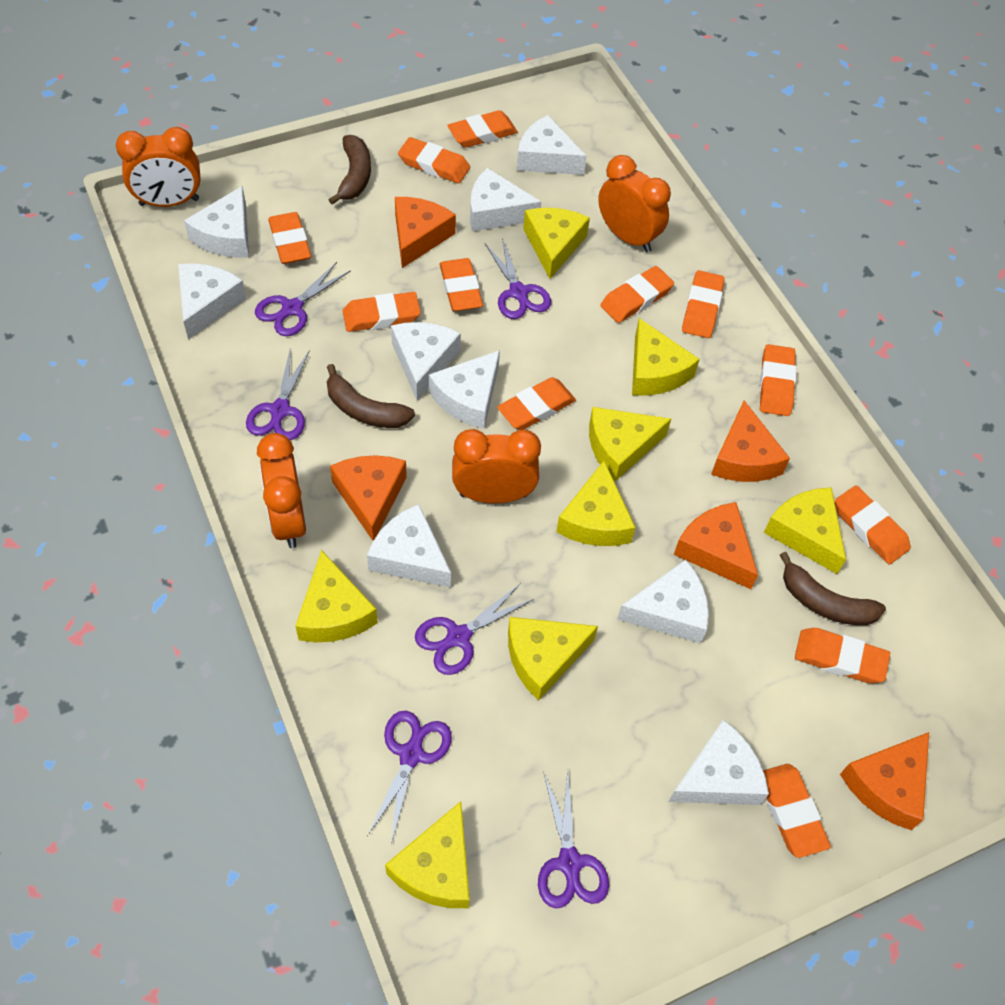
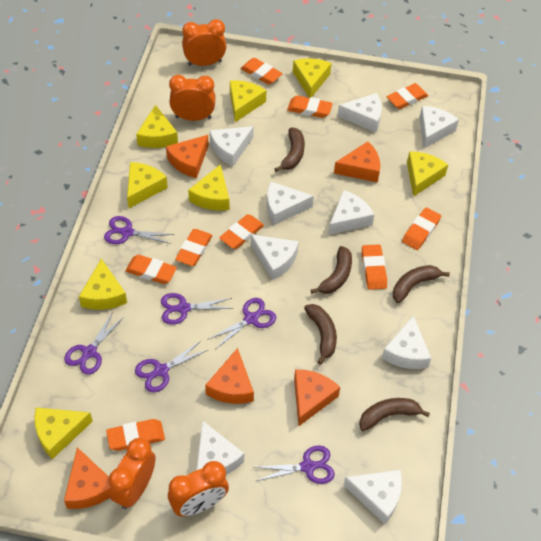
brown banana: 3 -> 5
orange eraser: 12 -> 9

